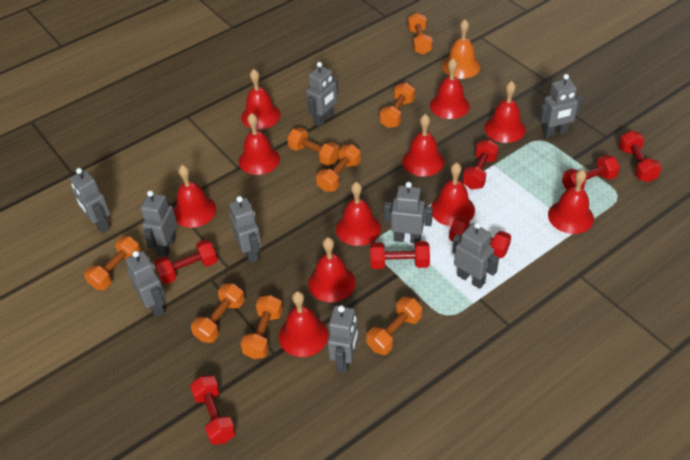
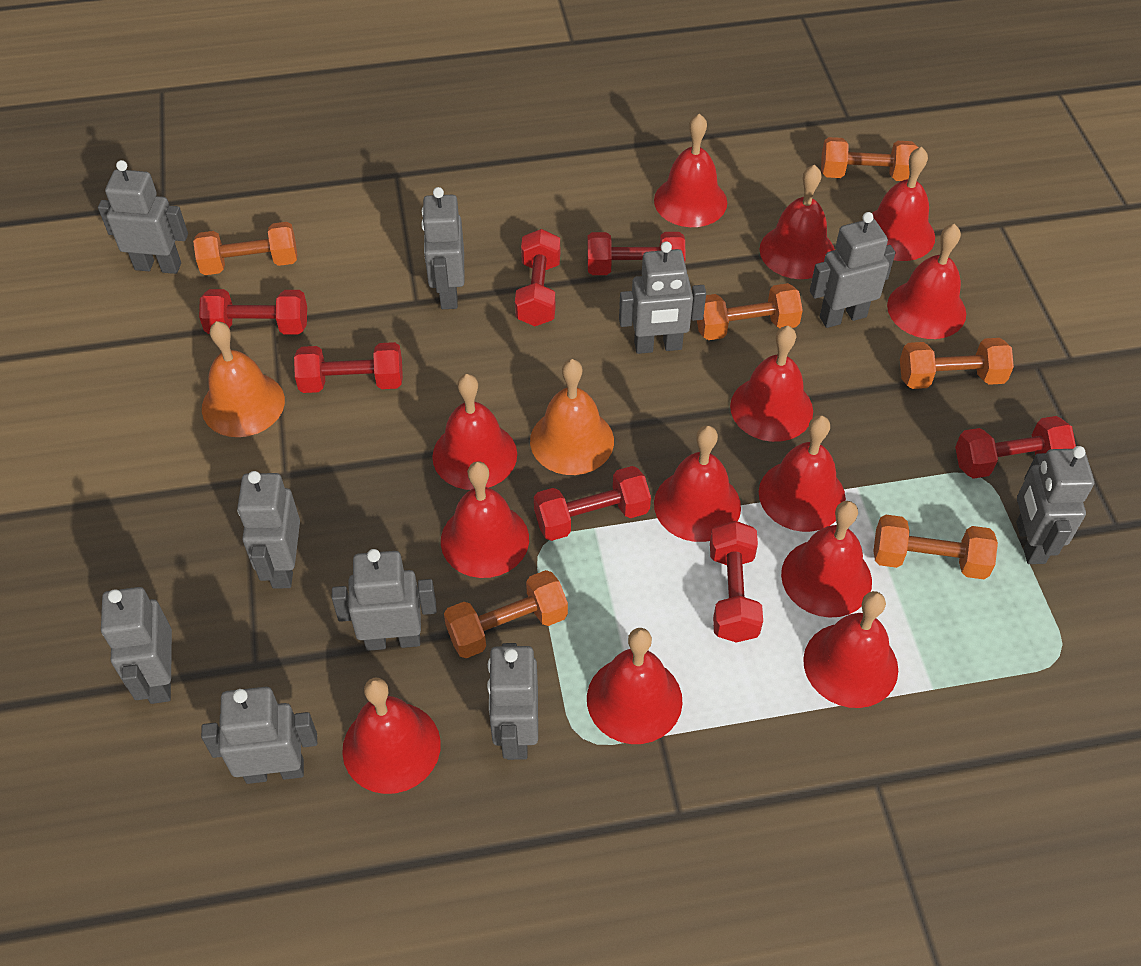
grey robot: 9 -> 10
orange bell: 1 -> 2
orange dumbbell: 8 -> 6
red bell: 11 -> 13

